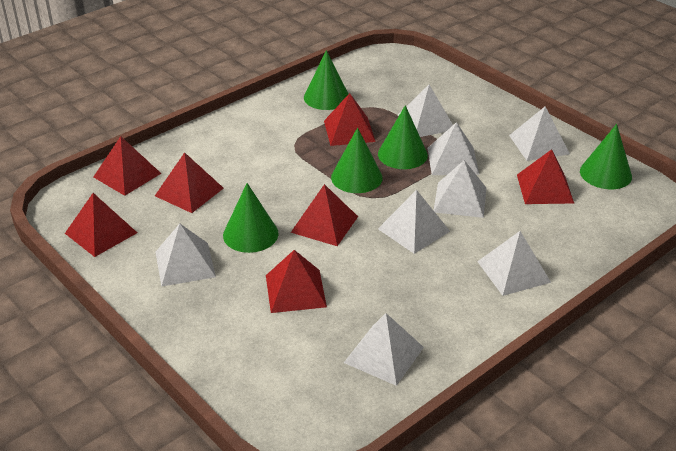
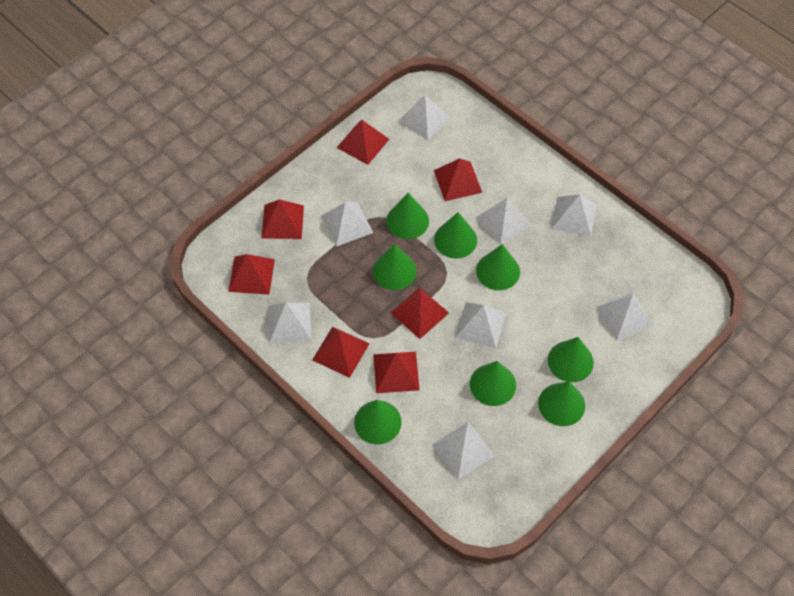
green cone: 5 -> 8

